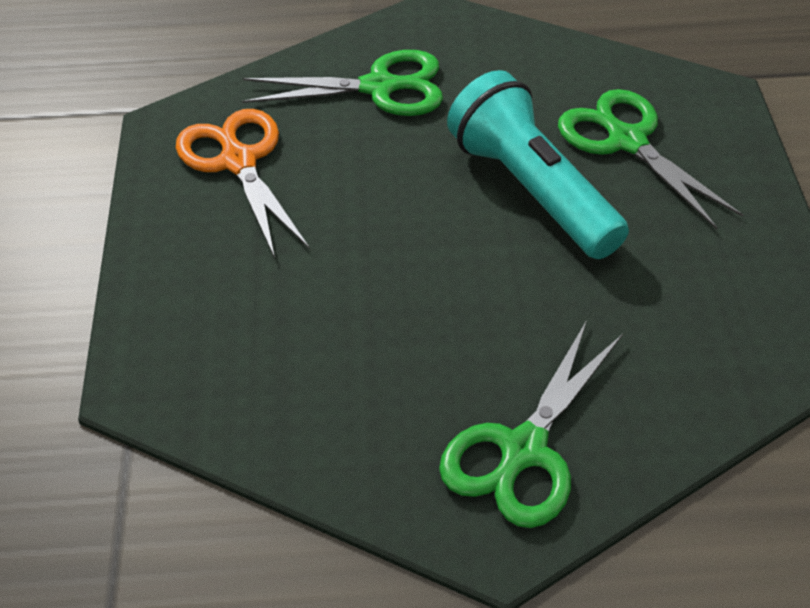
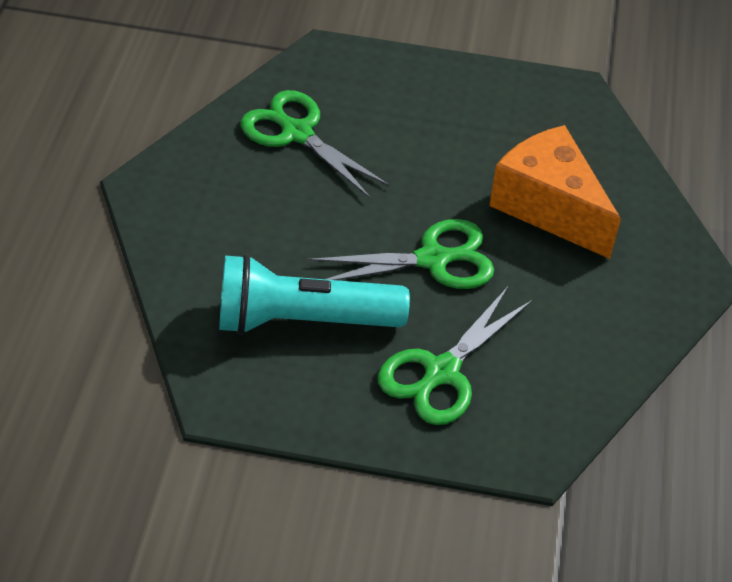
orange cheese: 0 -> 1
orange scissors: 1 -> 0

